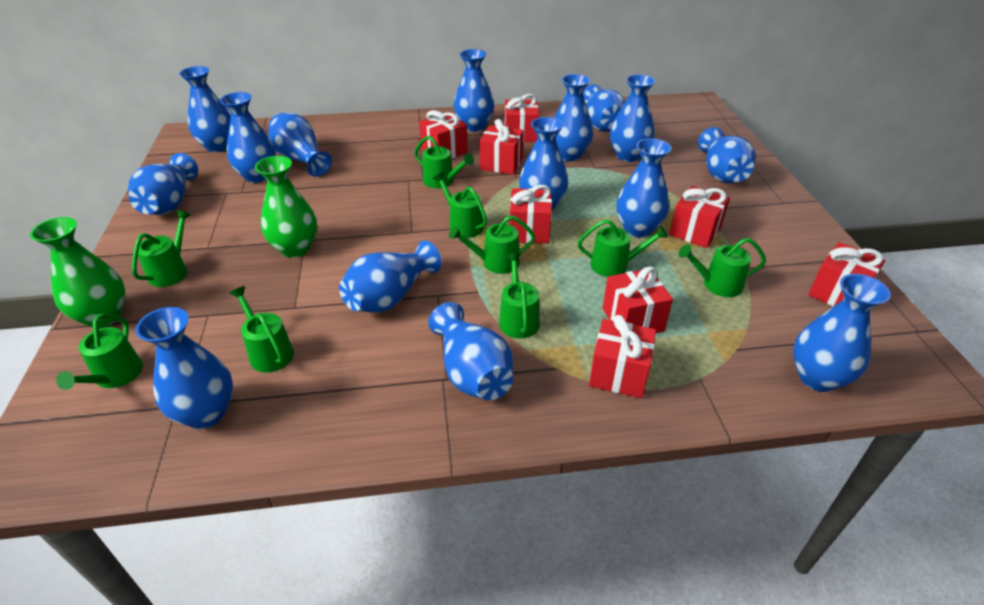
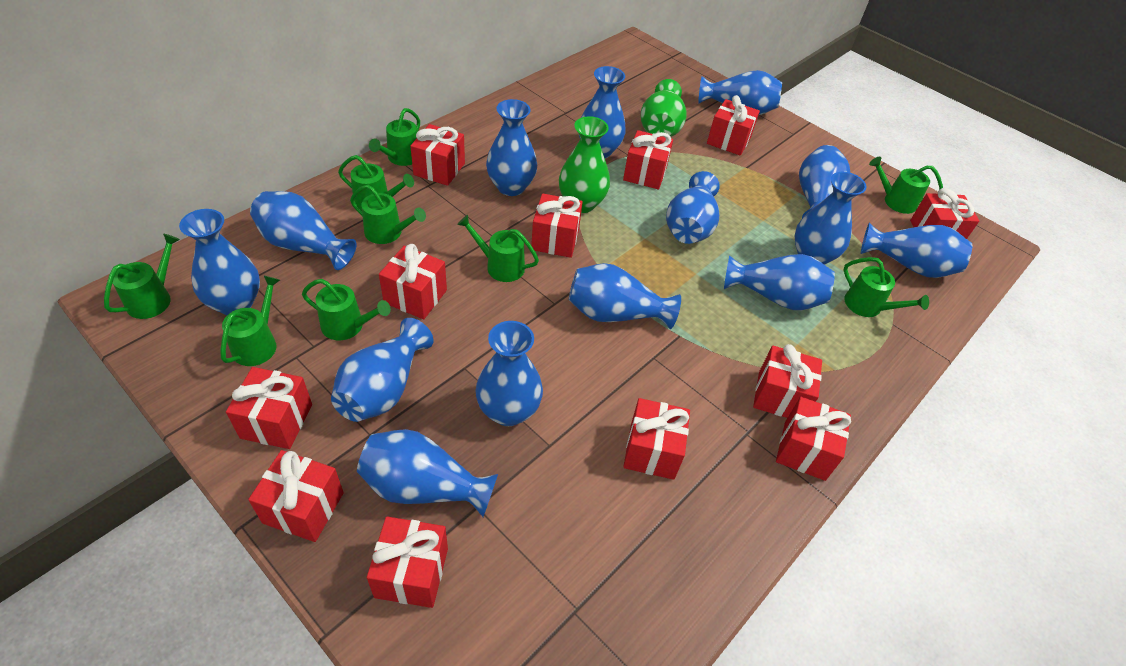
blue vase: 15 -> 14
red gift: 8 -> 12

